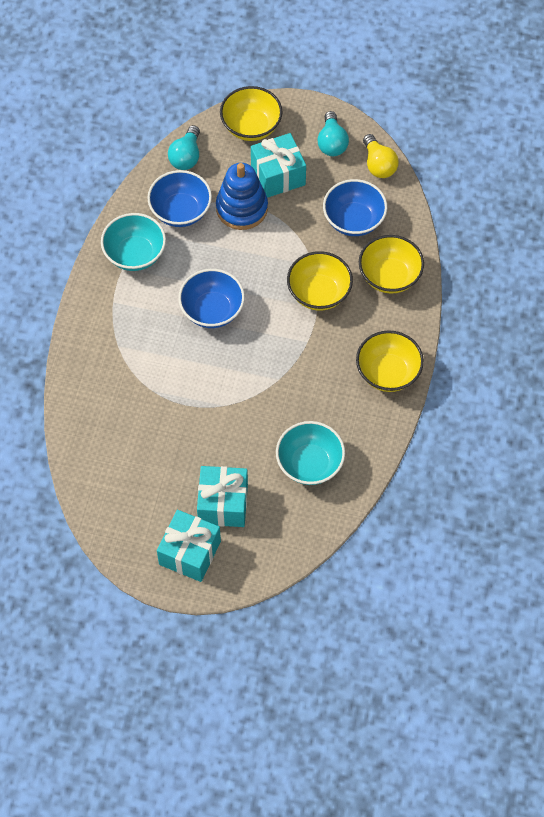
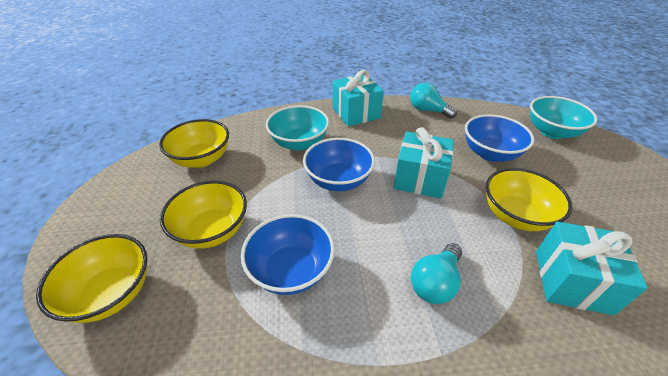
blue stacking toy: 1 -> 0
yellow light bulb: 1 -> 0

